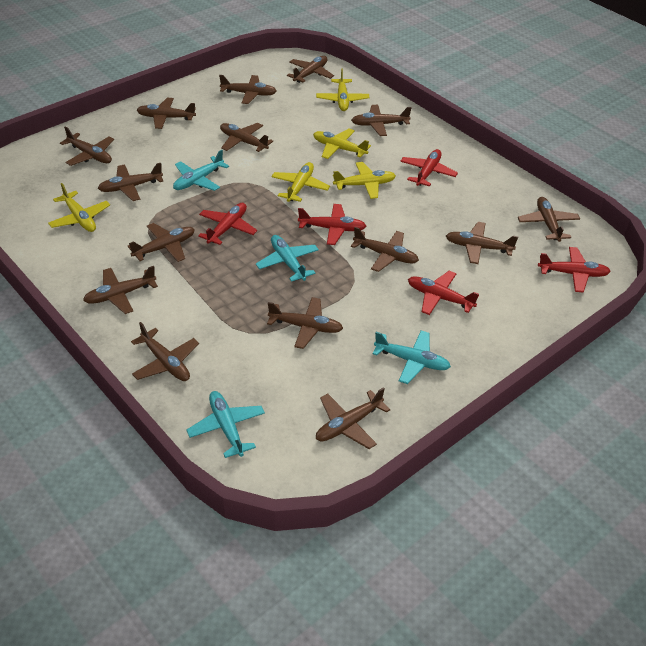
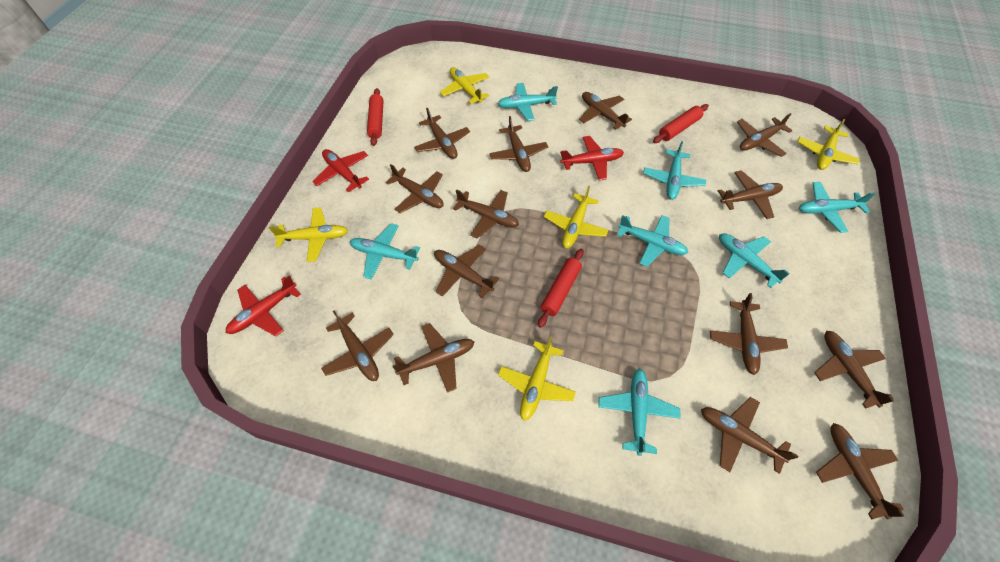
brown plane: 15 -> 14
red plane: 5 -> 3
red rolling pin: 0 -> 3
turquoise plane: 4 -> 7

